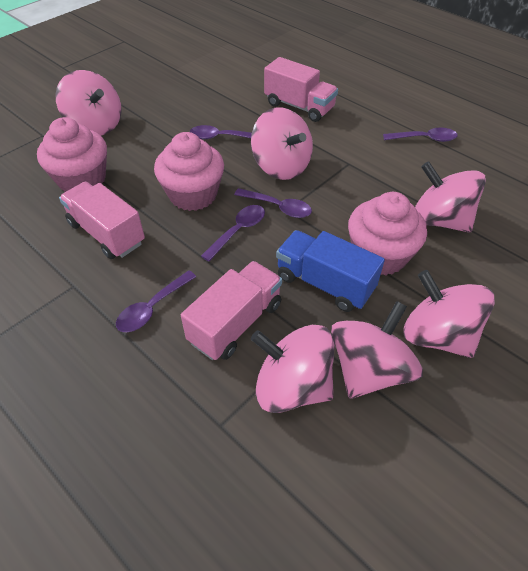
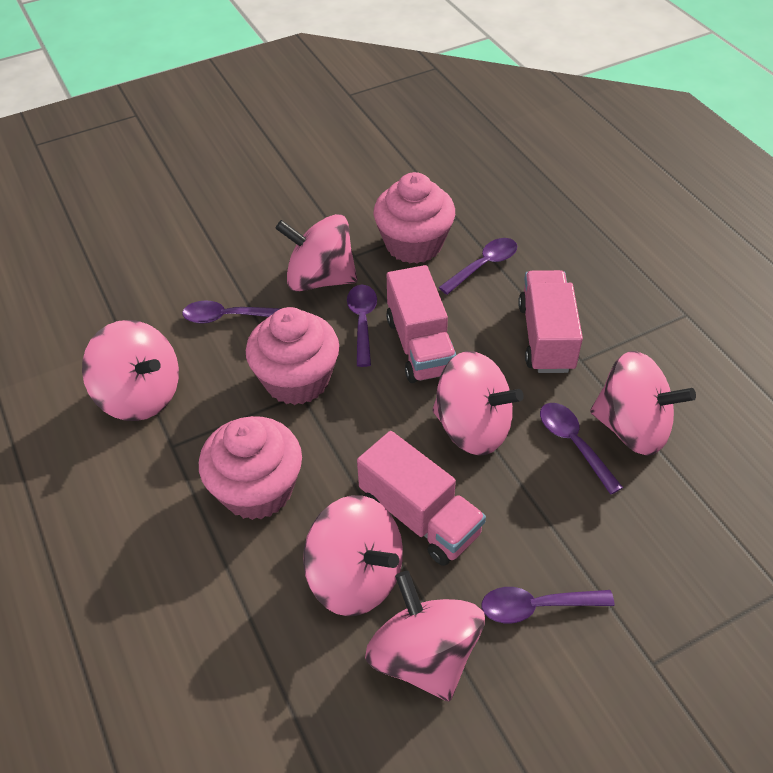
blue truck: 1 -> 0

